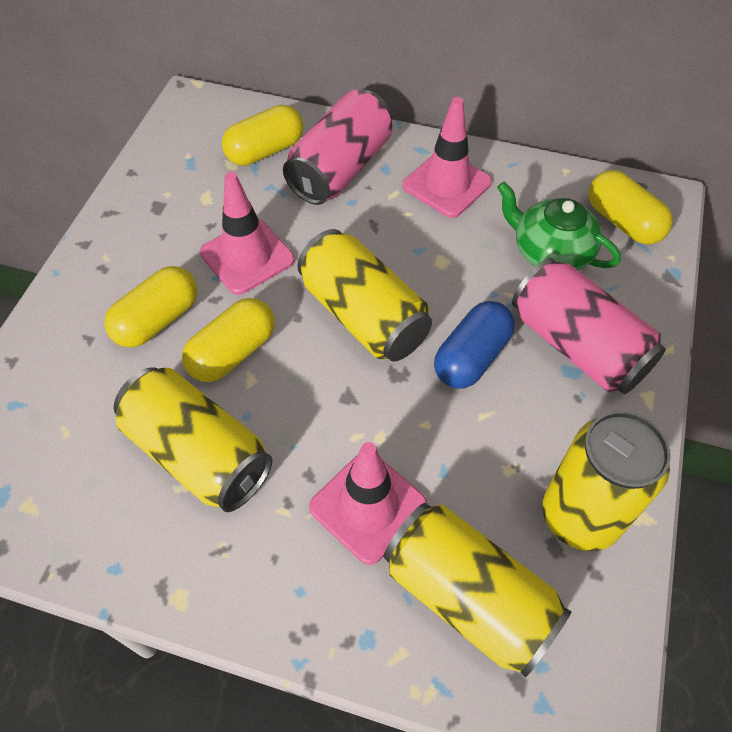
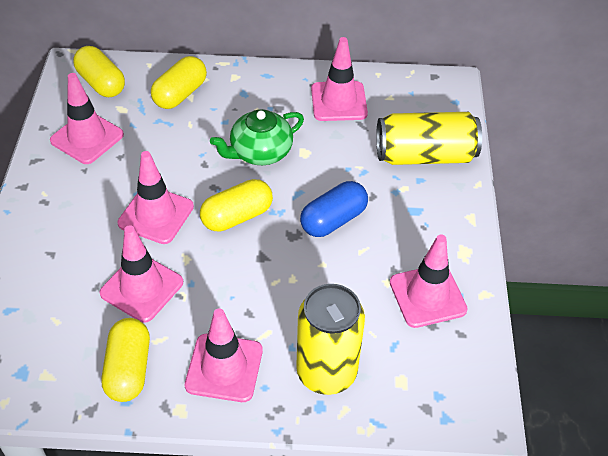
pink can: 2 -> 0
pink traffic cone: 3 -> 6
yellow can: 4 -> 2

